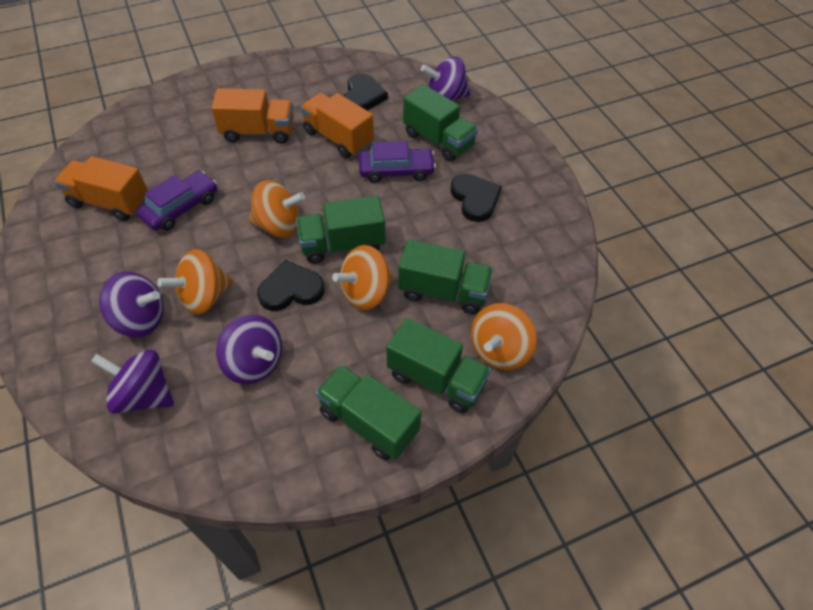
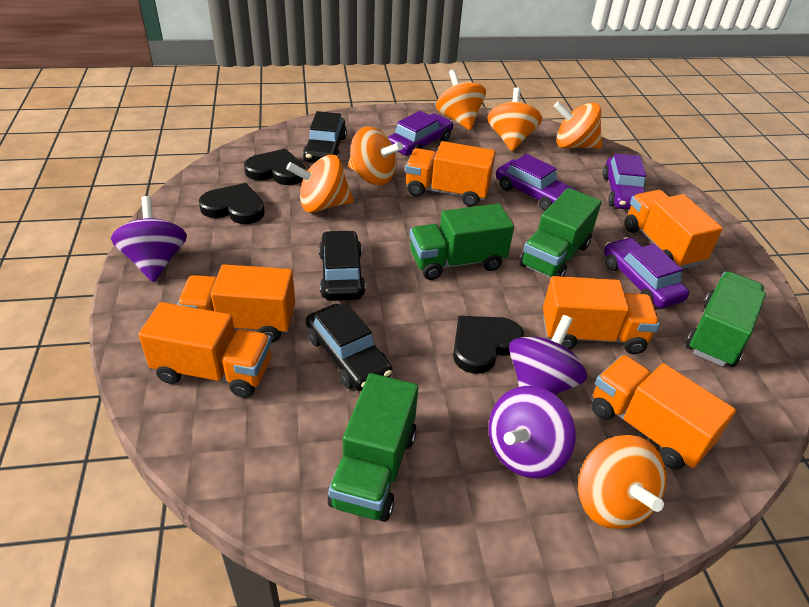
black car: 0 -> 3
green truck: 5 -> 4
orange spinning top: 4 -> 6
orange truck: 3 -> 6
purple car: 2 -> 4
purple spinning top: 4 -> 3

